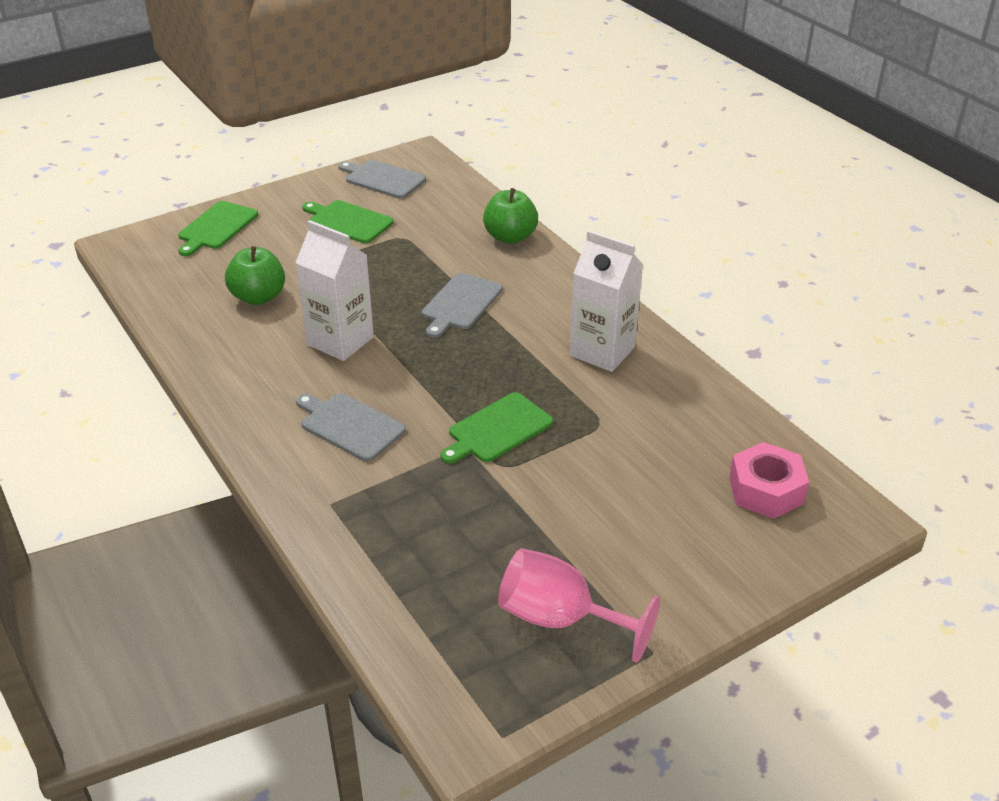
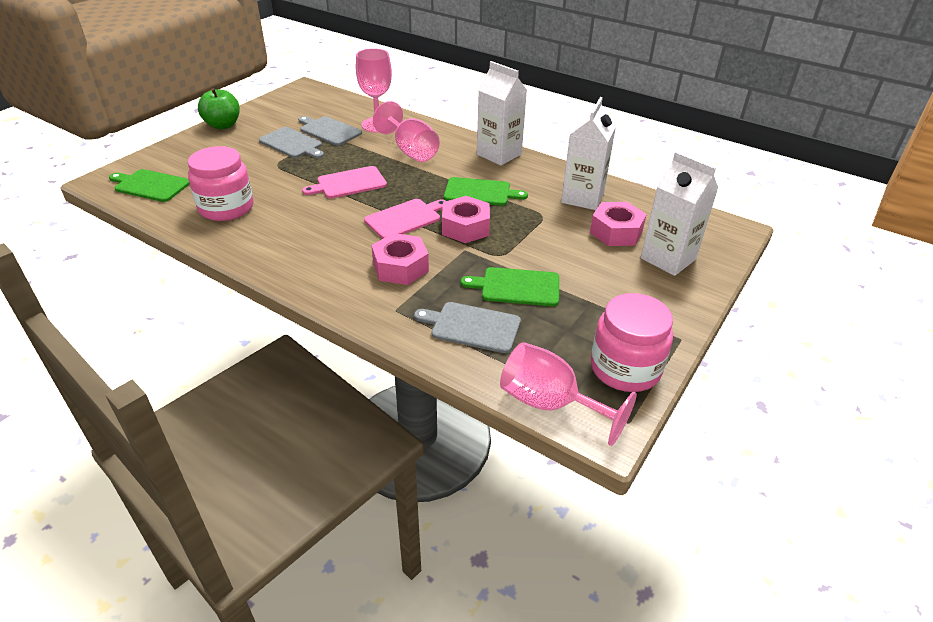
green apple: 2 -> 1
pink cutting board: 0 -> 2
pink goblet: 1 -> 3
pink jar: 0 -> 2
pink nut: 1 -> 3
white carton: 2 -> 3

